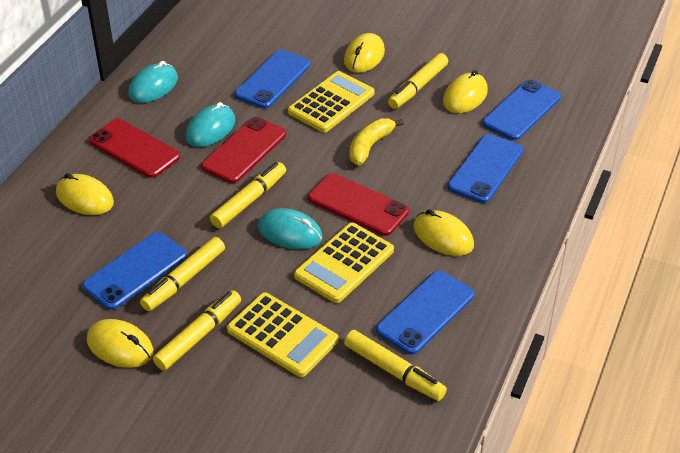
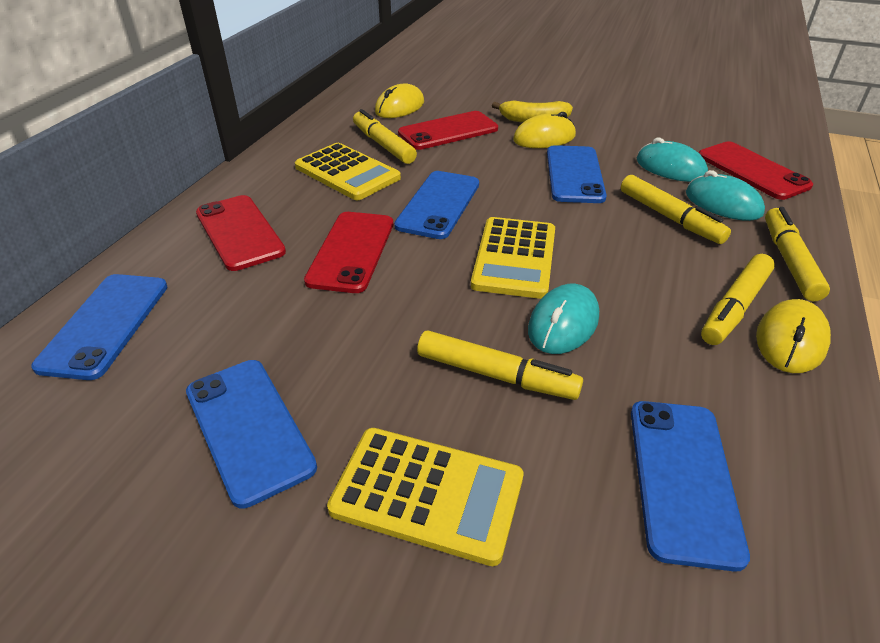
red phone: 3 -> 4
yellow mouse: 5 -> 3

